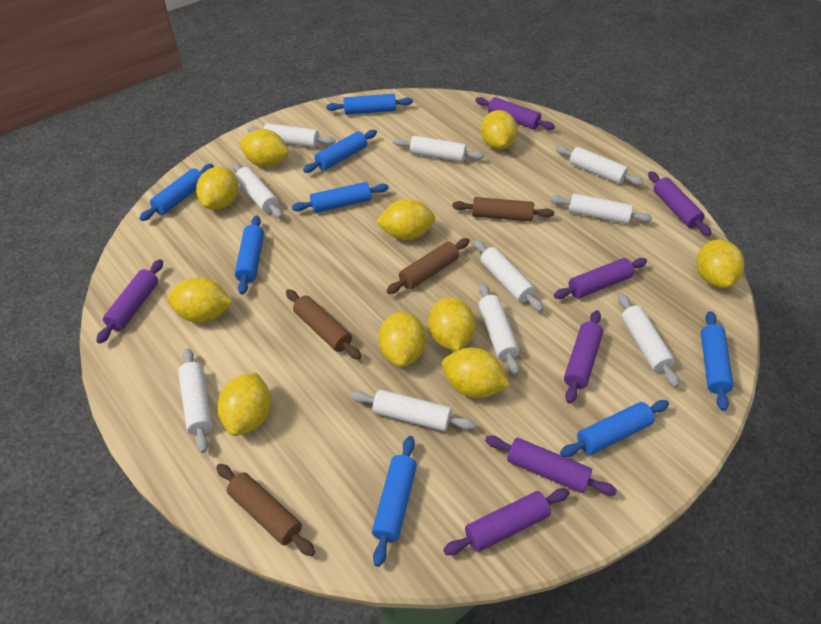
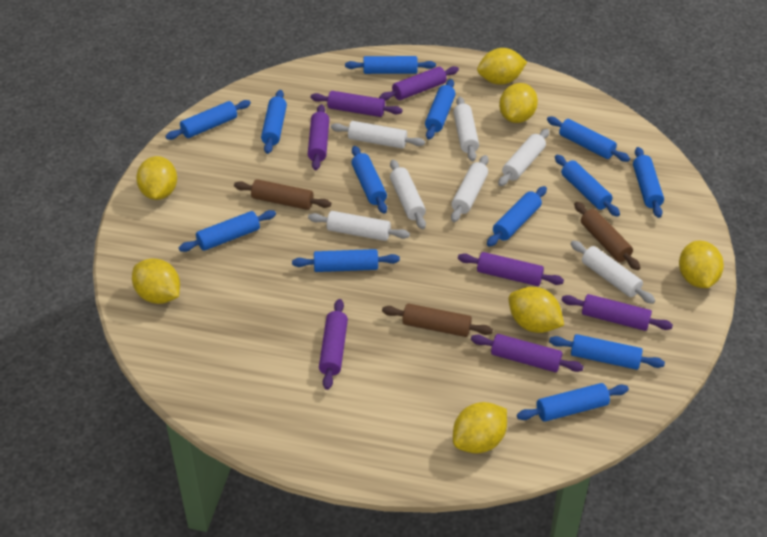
blue rolling pin: 8 -> 13
brown rolling pin: 4 -> 3
white rolling pin: 10 -> 7
yellow lemon: 10 -> 7

